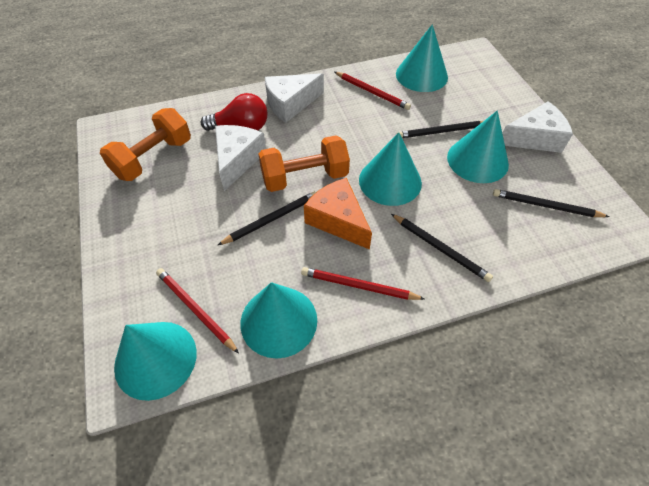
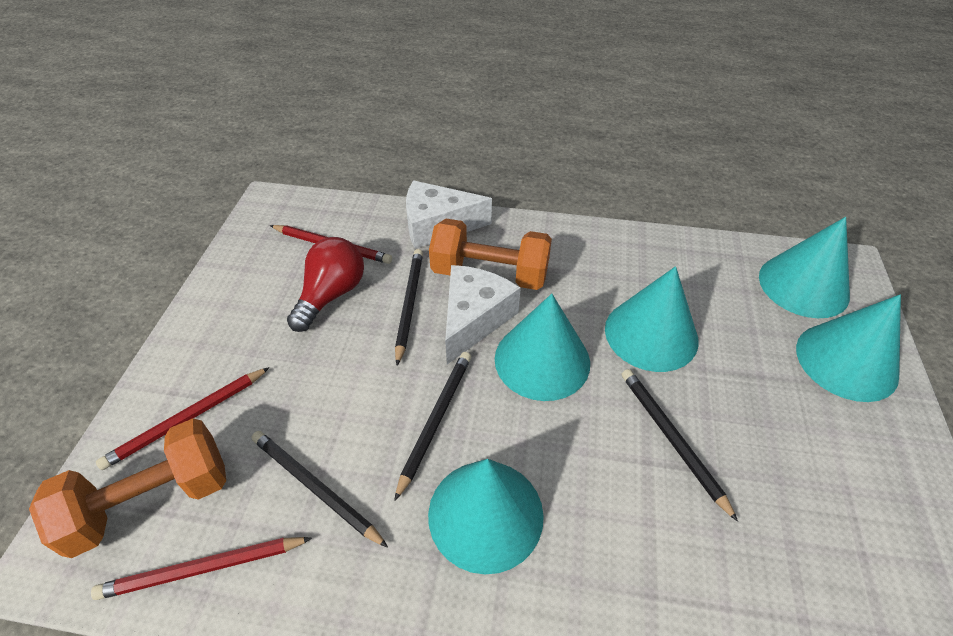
orange cheese: 1 -> 0
white cheese: 3 -> 2

